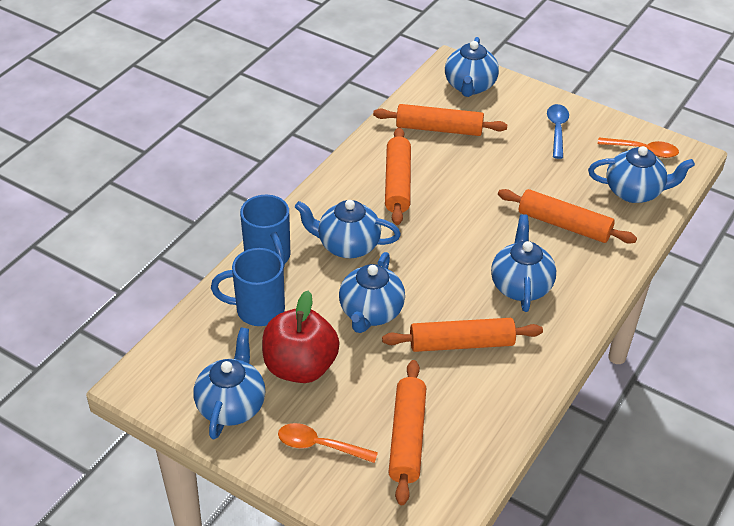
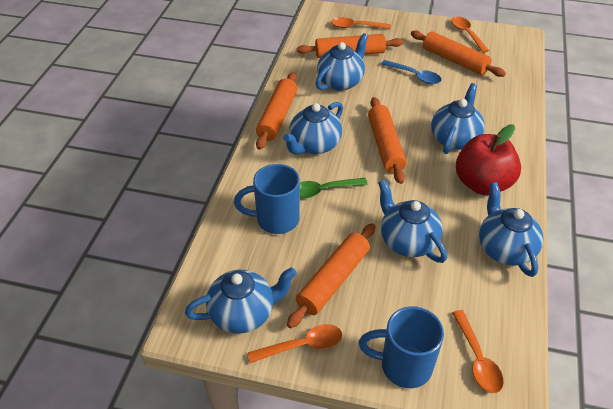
green spoon: 0 -> 1
orange spoon: 2 -> 4

